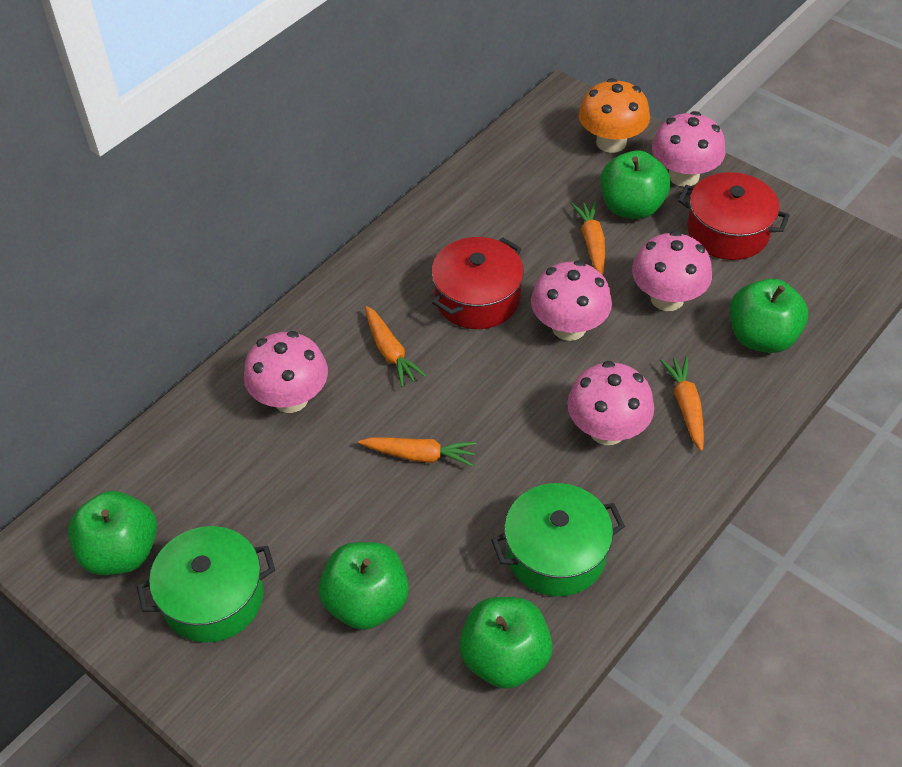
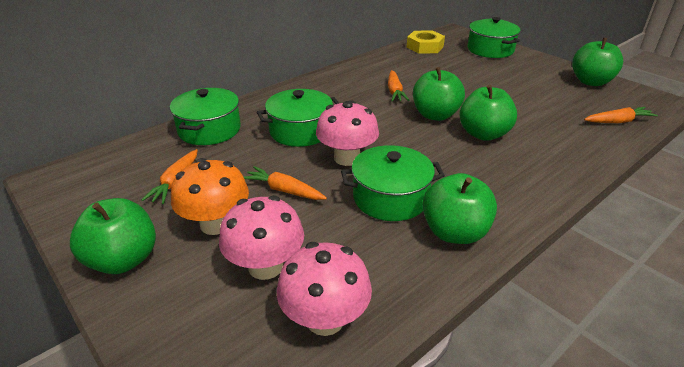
green pot: 2 -> 4
pink mushroom: 5 -> 3
red pot: 2 -> 0
yellow nut: 0 -> 1

